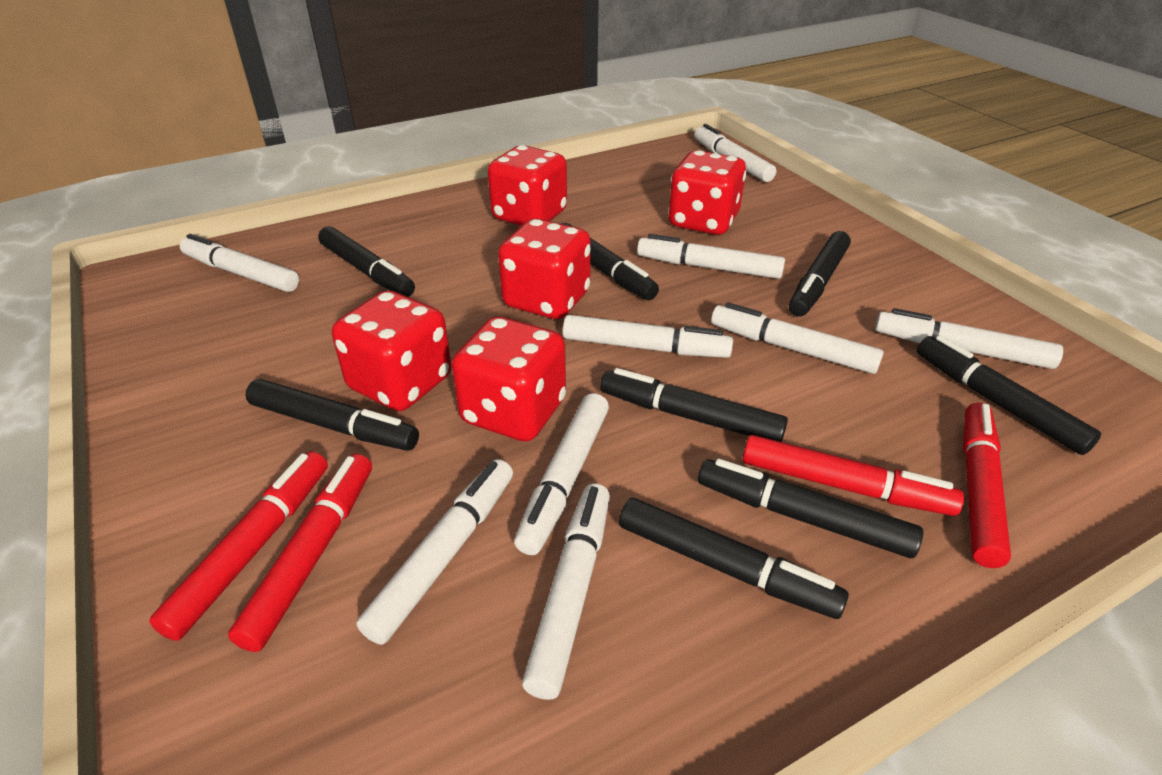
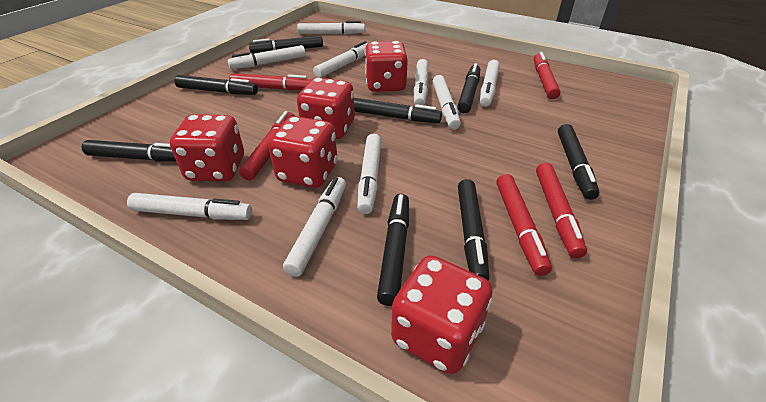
red marker: 4 -> 5

